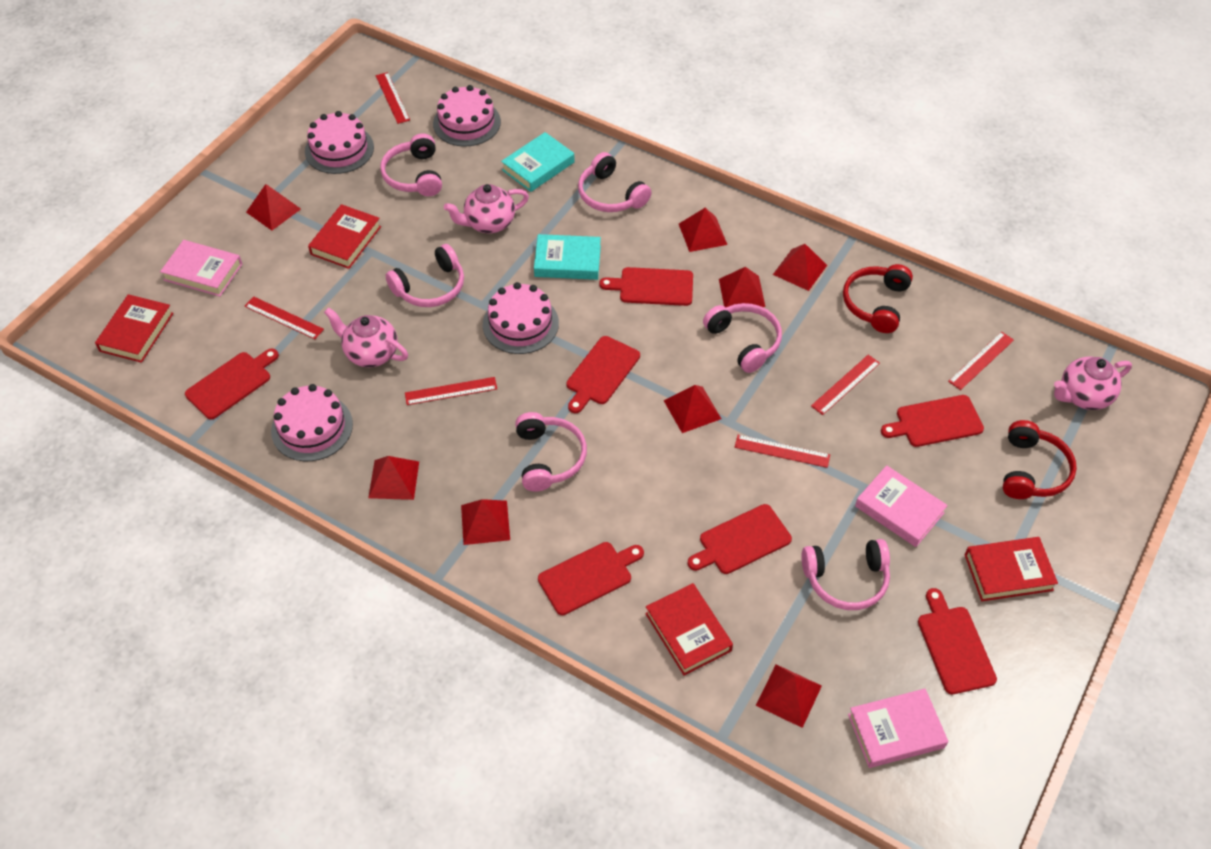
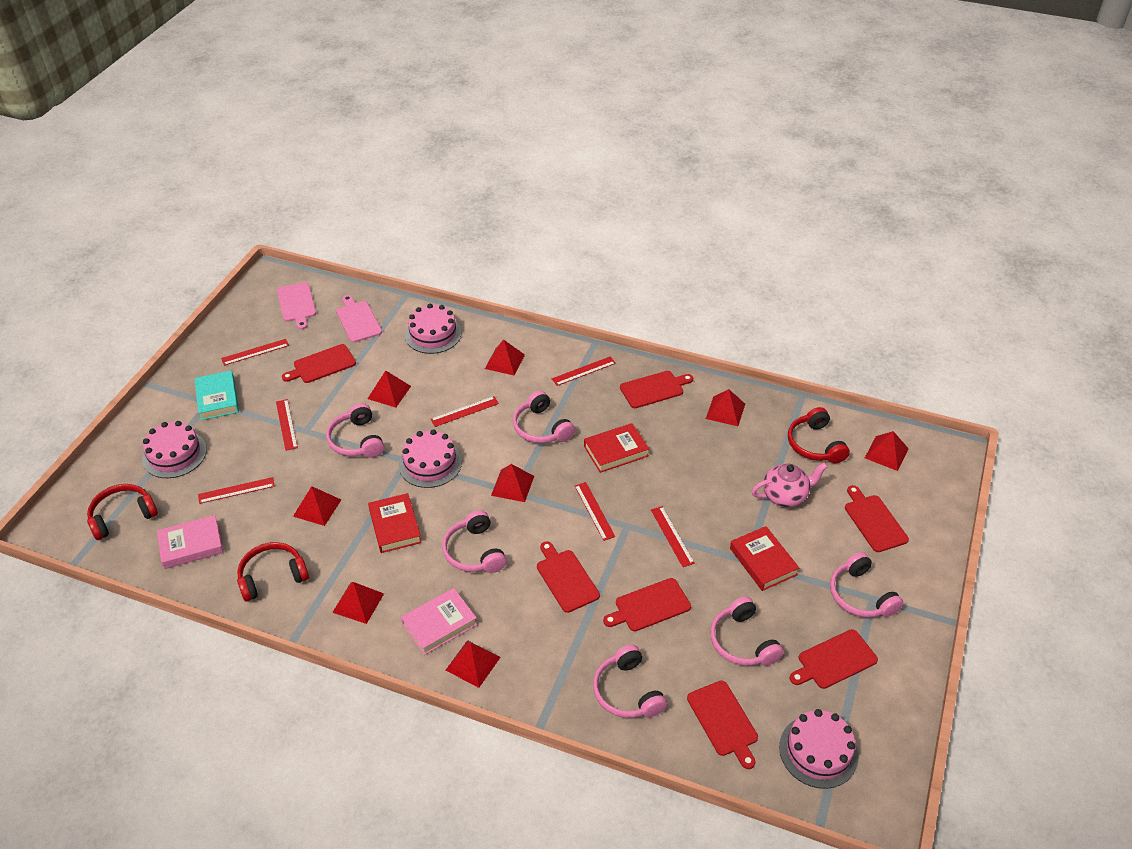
pink book: 3 -> 2
pink cutting board: 0 -> 2
pink teapot: 3 -> 1
red book: 4 -> 3
red headphones: 2 -> 3
red ruler: 6 -> 7
turquoise book: 2 -> 1

